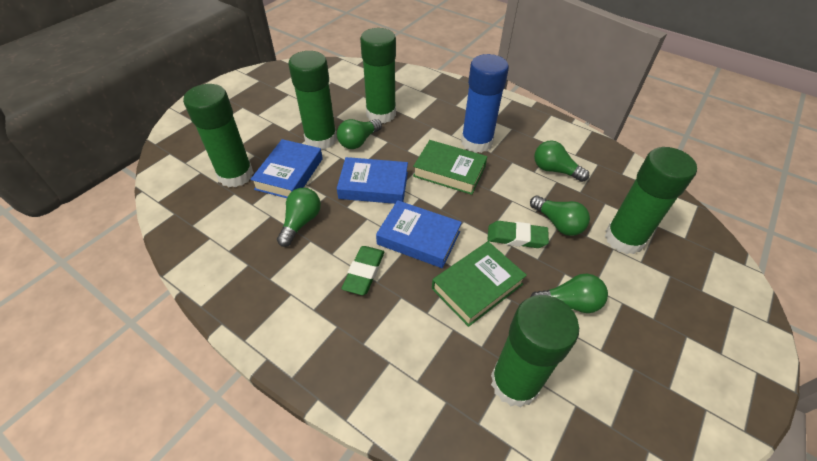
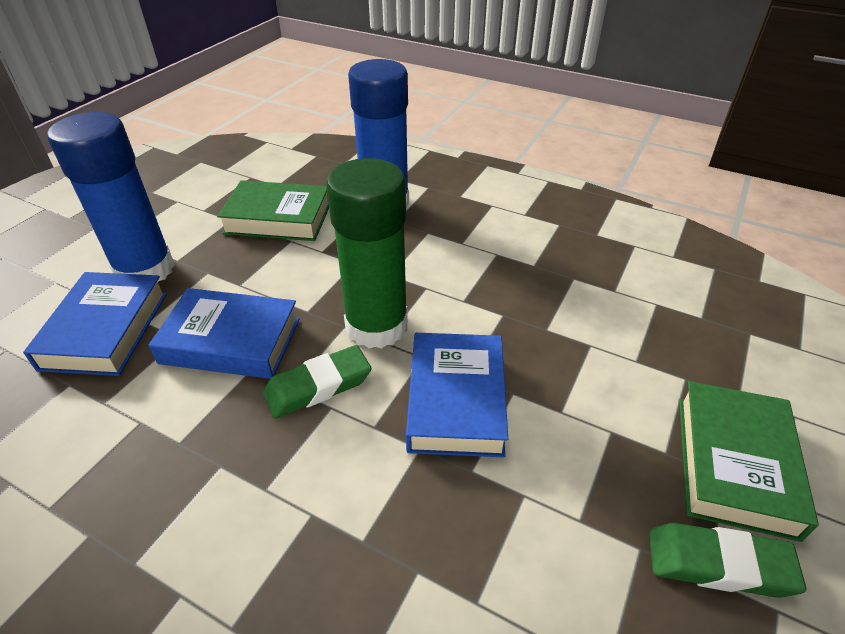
blue glue stick: 1 -> 2
green glue stick: 5 -> 1
green light bulb: 5 -> 0

